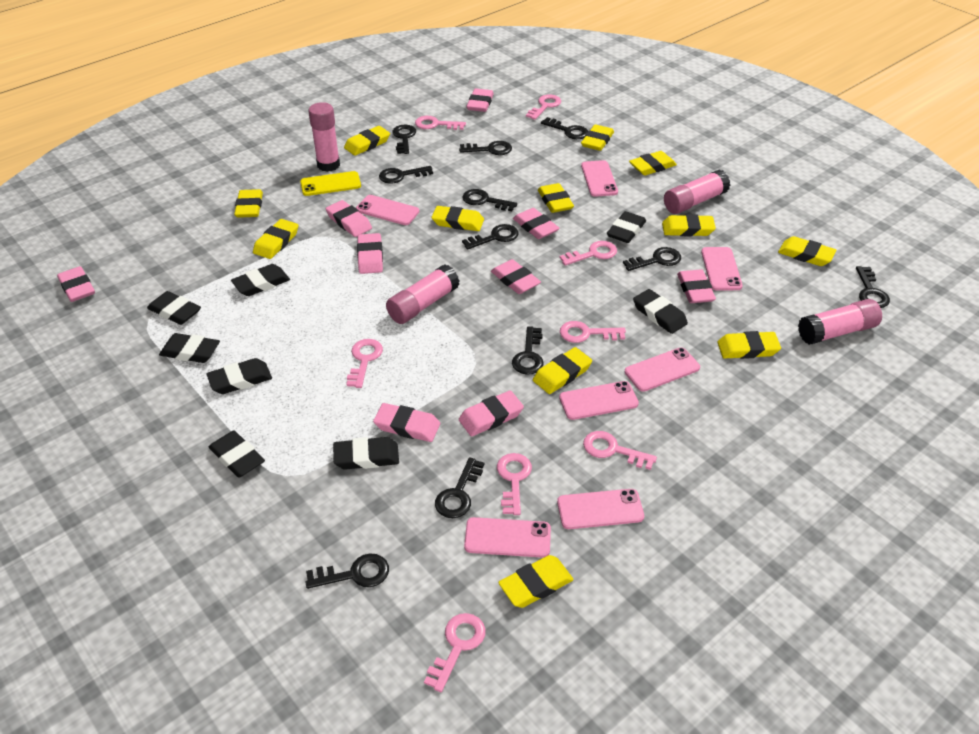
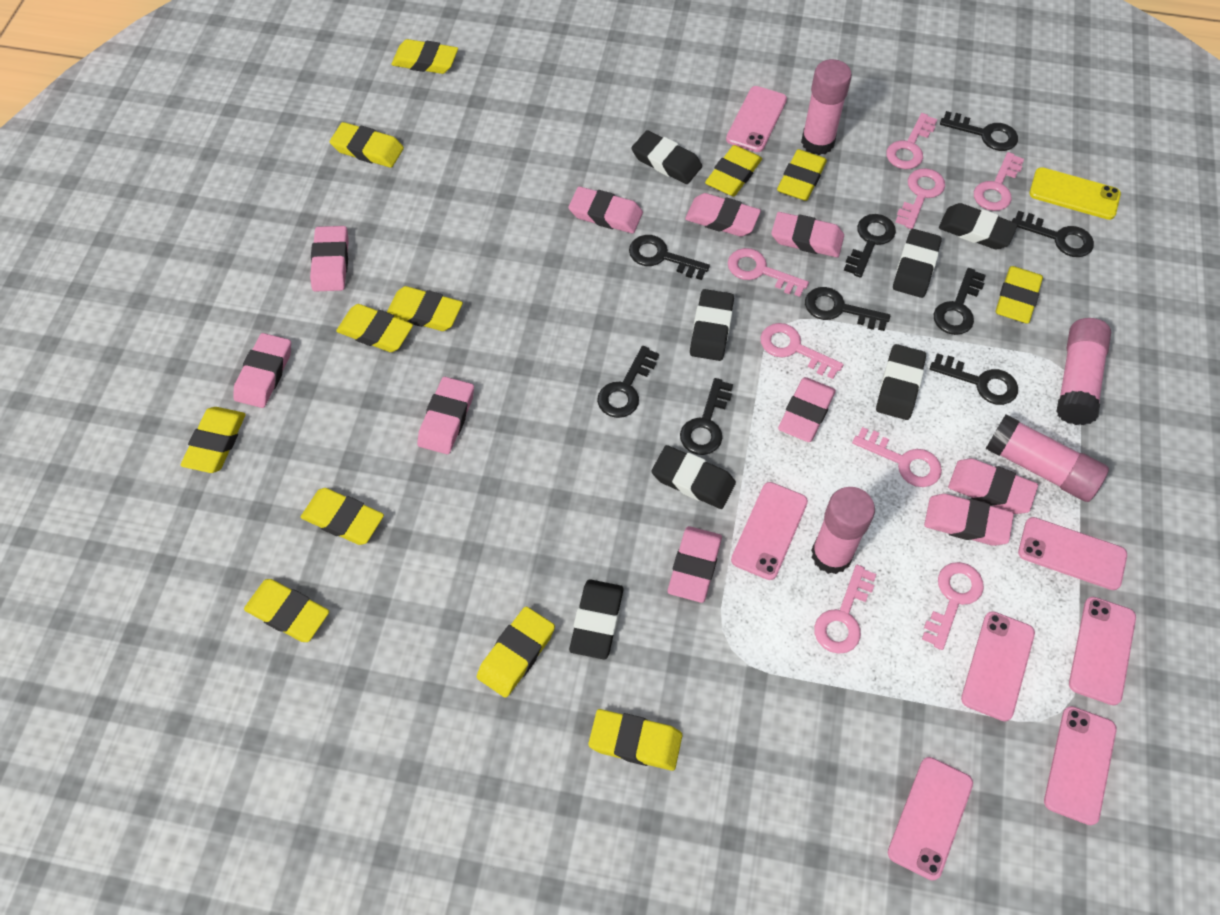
black eraser: 8 -> 7
black key: 11 -> 9
pink eraser: 9 -> 10

